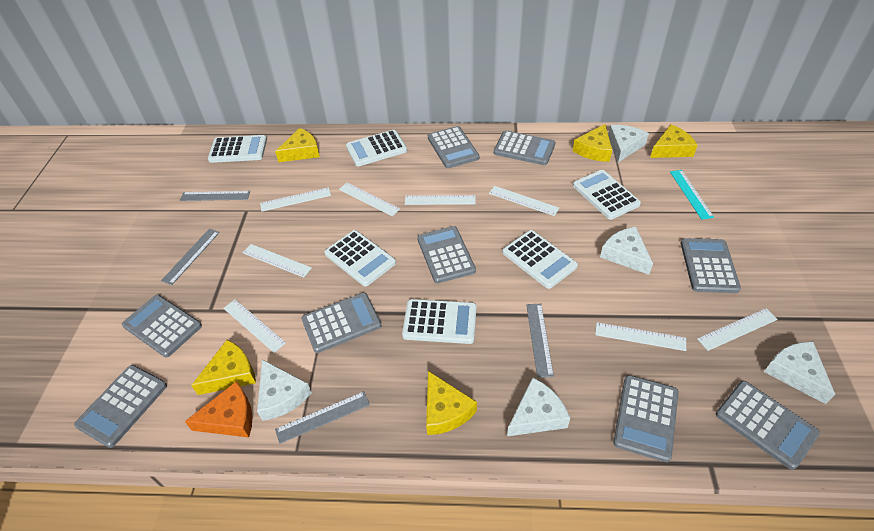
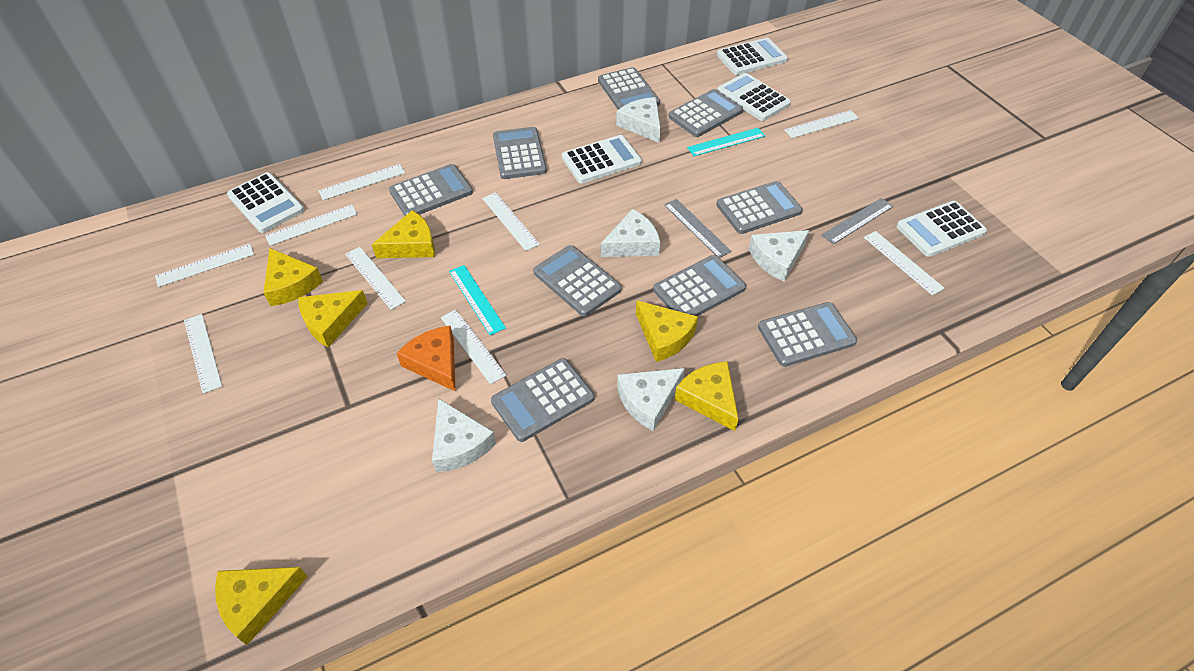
grey ruler: 4 -> 2
turquoise ruler: 1 -> 2
white calculator: 6 -> 5
white ruler: 8 -> 9
yellow cheese: 5 -> 6

